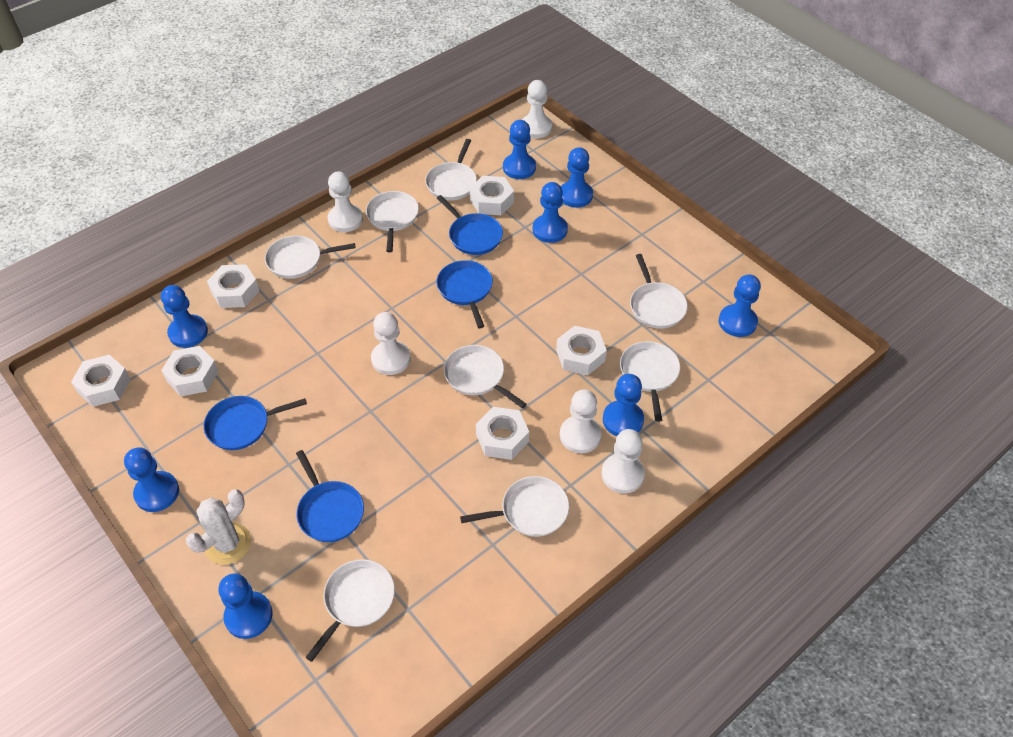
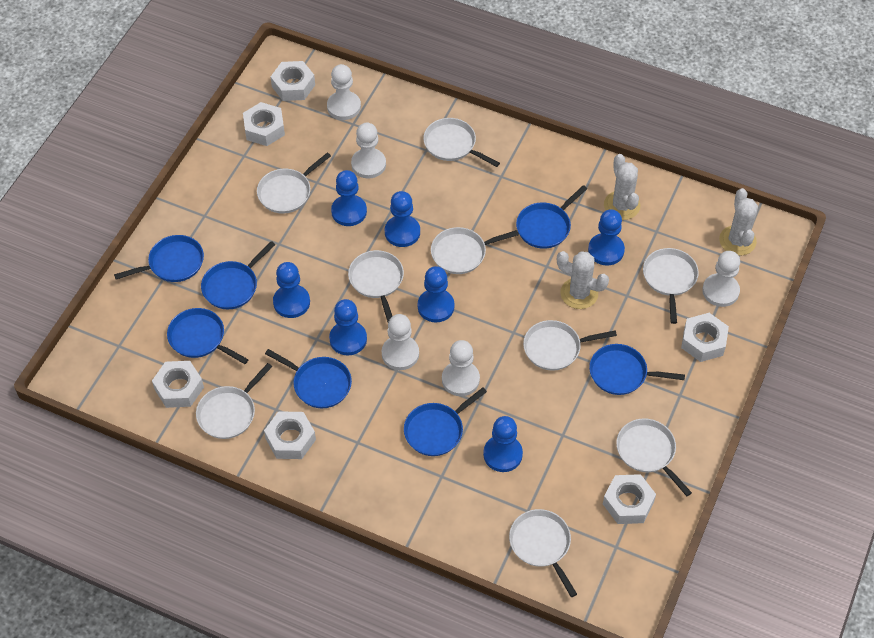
blue pan: 4 -> 7
blue pawn: 8 -> 7
white cactus: 1 -> 3
white pan: 8 -> 9

